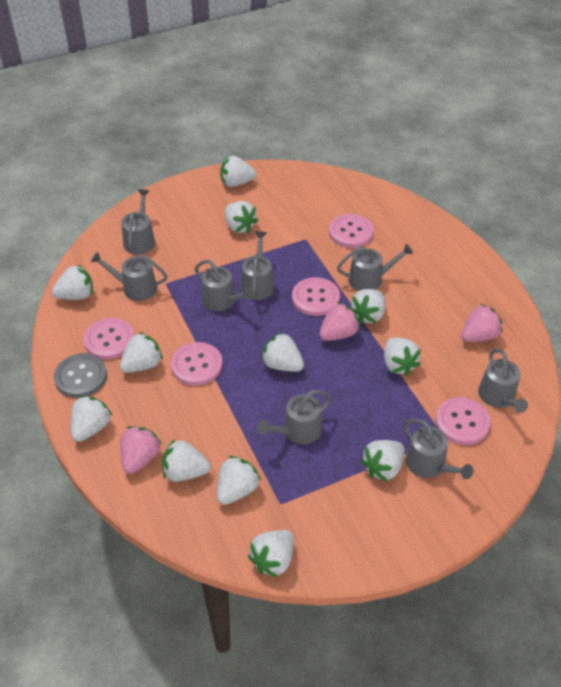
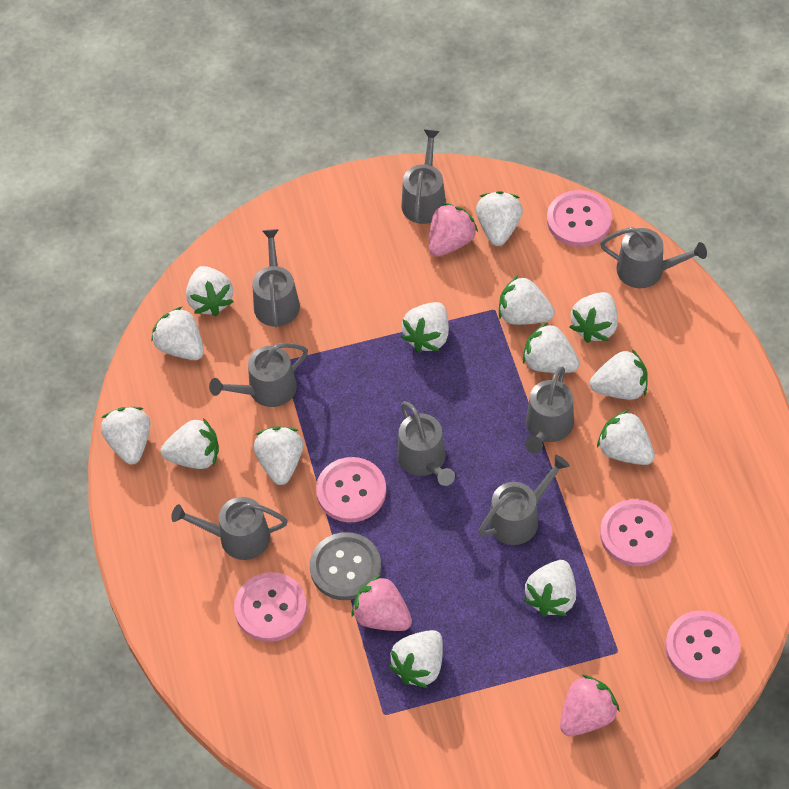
white strawberry: 12 -> 14

